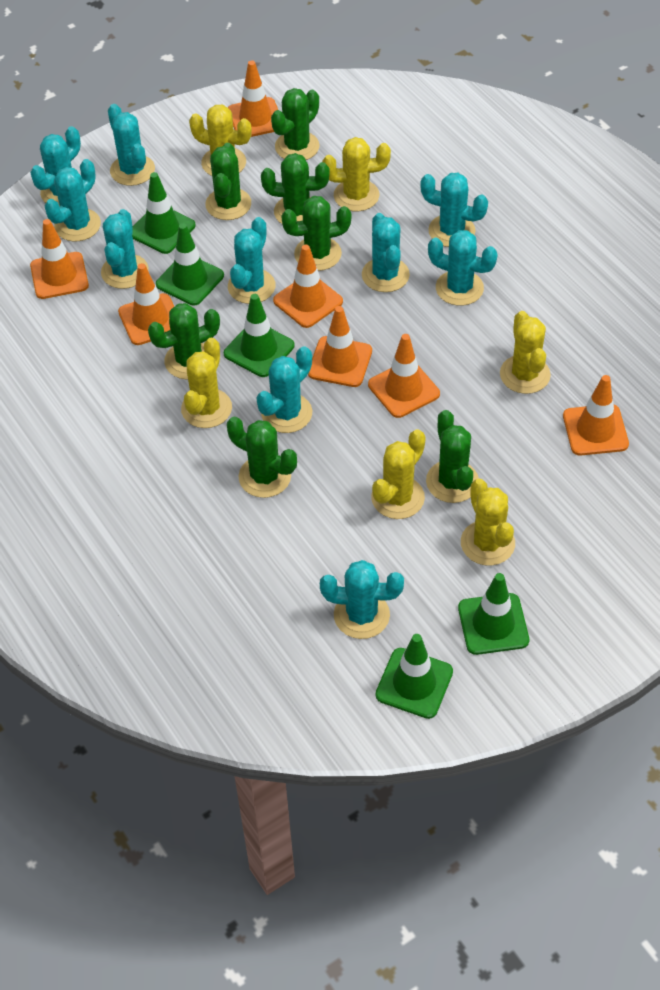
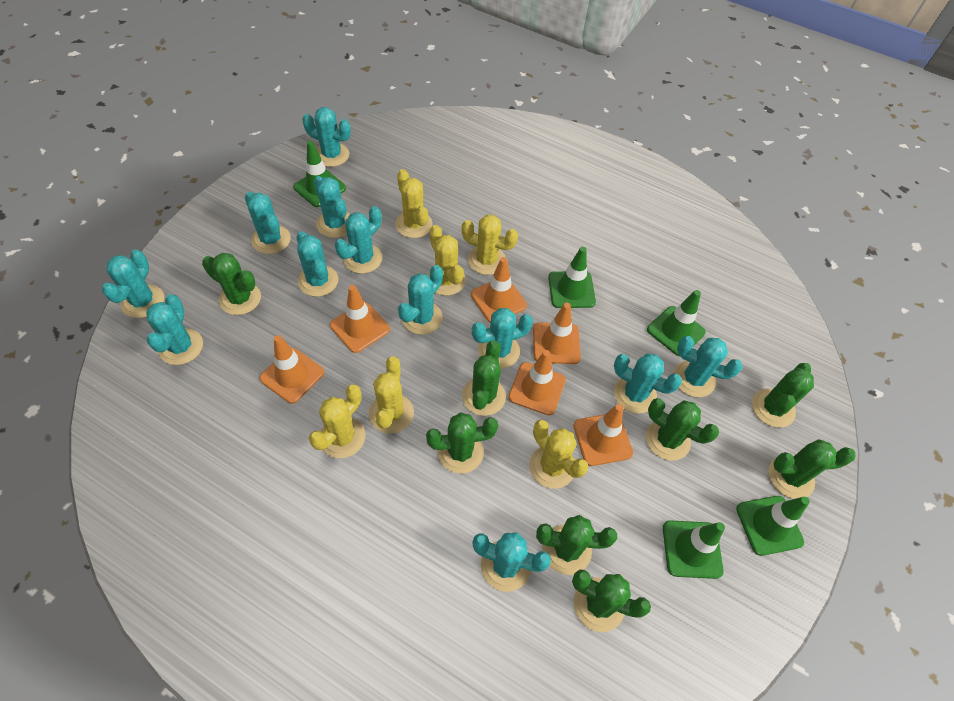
green cactus: 7 -> 8
orange traffic cone: 7 -> 6
turquoise cactus: 10 -> 12

